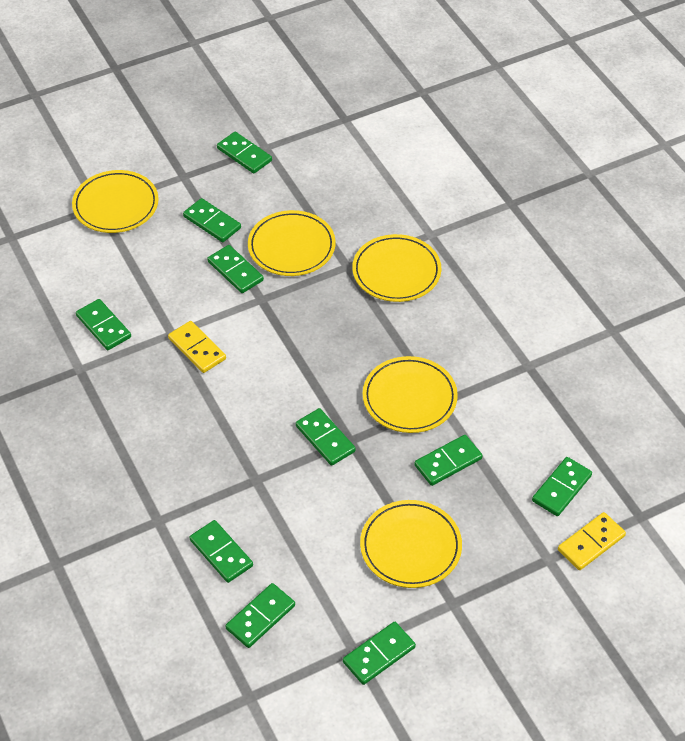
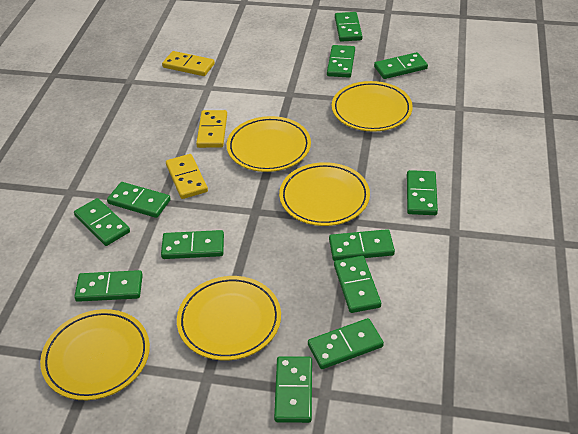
green domino: 10 -> 12
yellow domino: 2 -> 3

